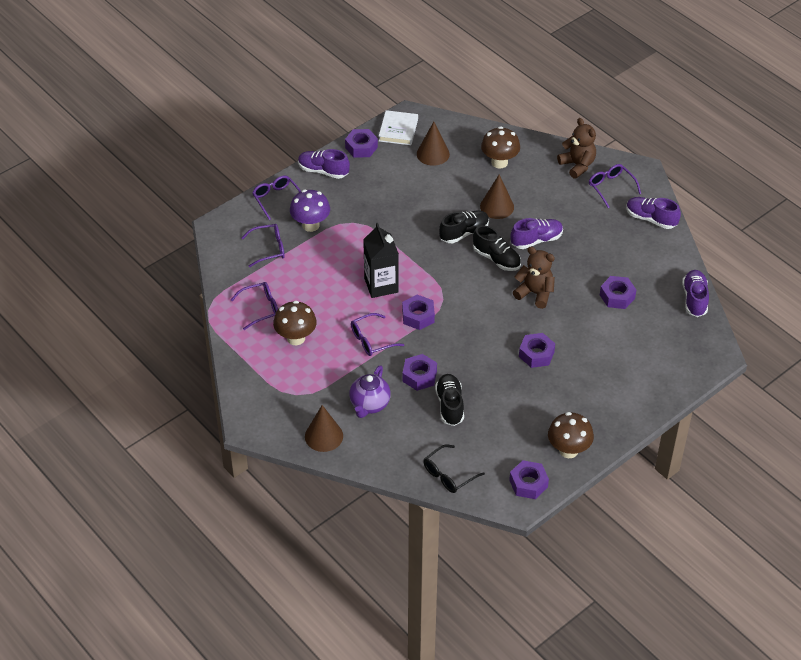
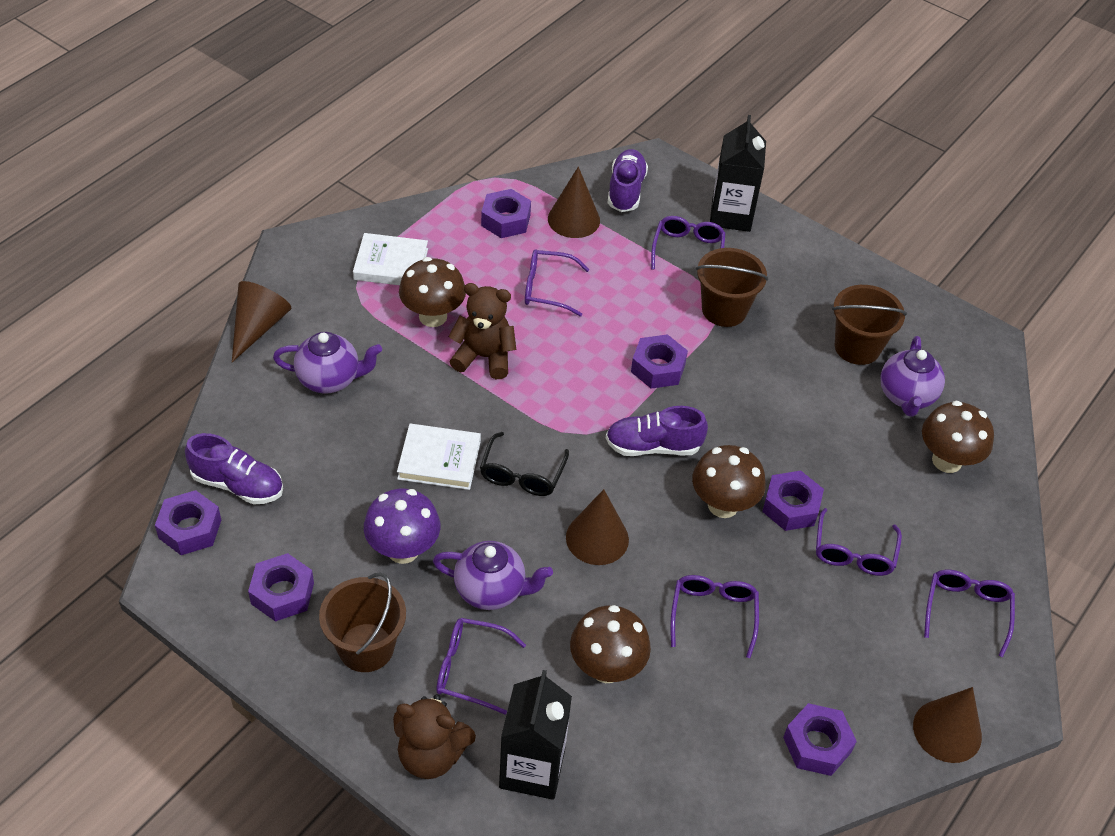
black carton: 1 -> 2
black shoe: 3 -> 0
brown bucket: 0 -> 3
brown cone: 3 -> 4
brown mushroom: 3 -> 4
purple glasses: 5 -> 6
purple shoe: 4 -> 3
purple teapot: 1 -> 3
white book: 1 -> 2

